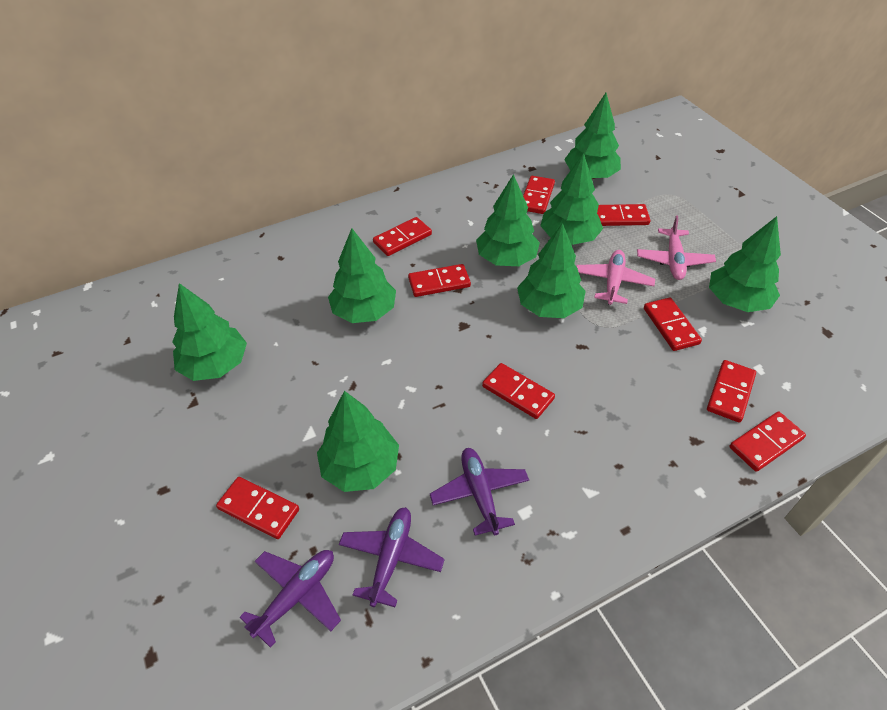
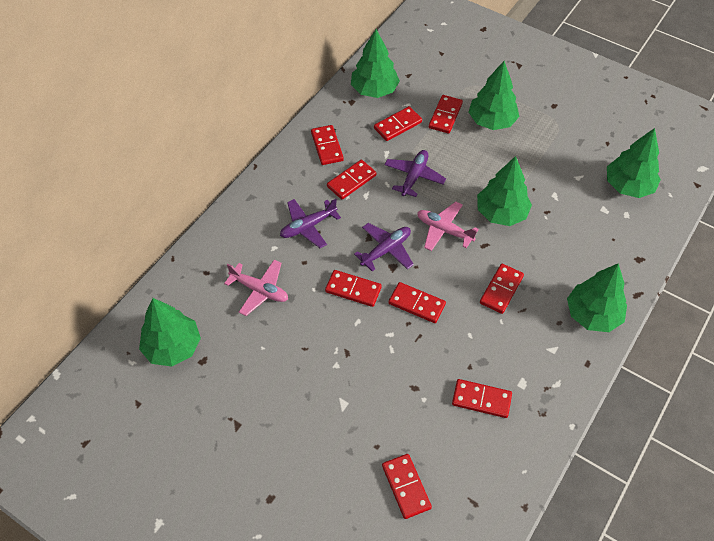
green tree: 8 -> 6

